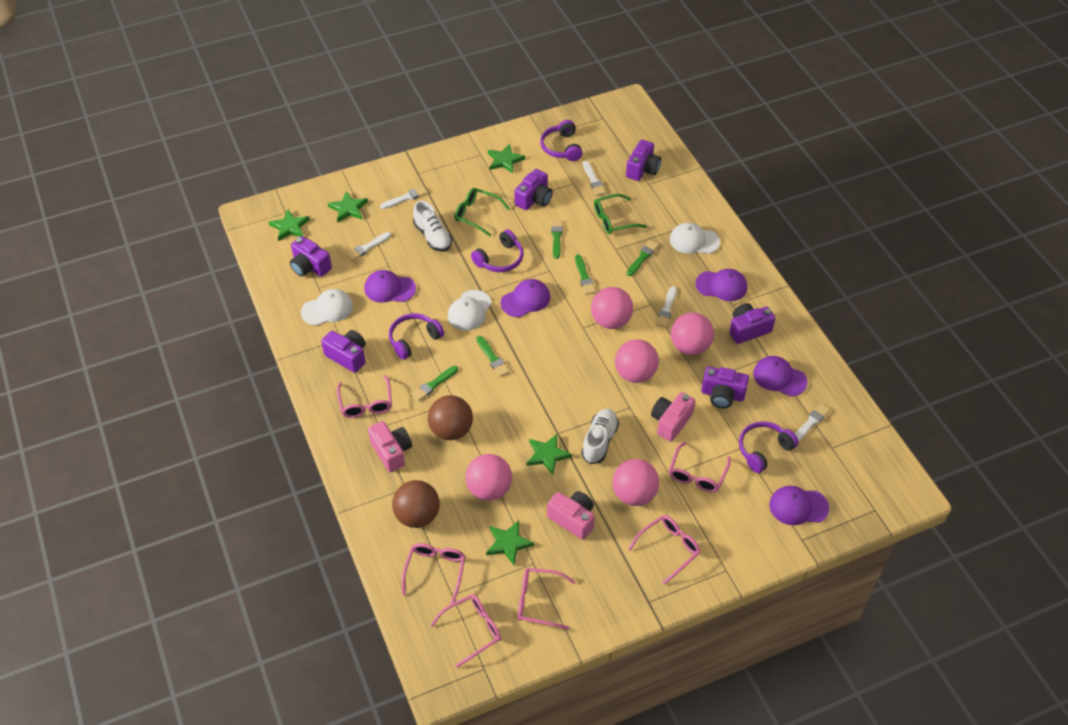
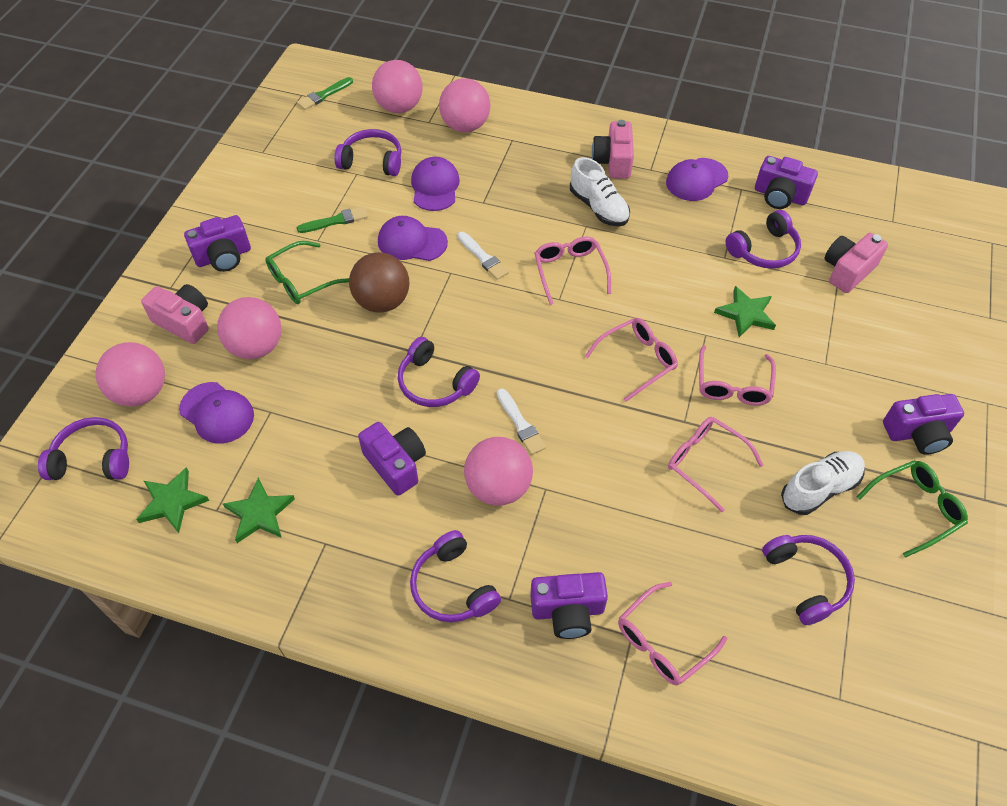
brown ball: 2 -> 1
green brush: 5 -> 2
green star: 5 -> 3
pink glasses: 6 -> 5
purple camera: 6 -> 5
purple cap: 5 -> 4
purple headphones: 4 -> 6
white brush: 5 -> 2
white cap: 3 -> 0

